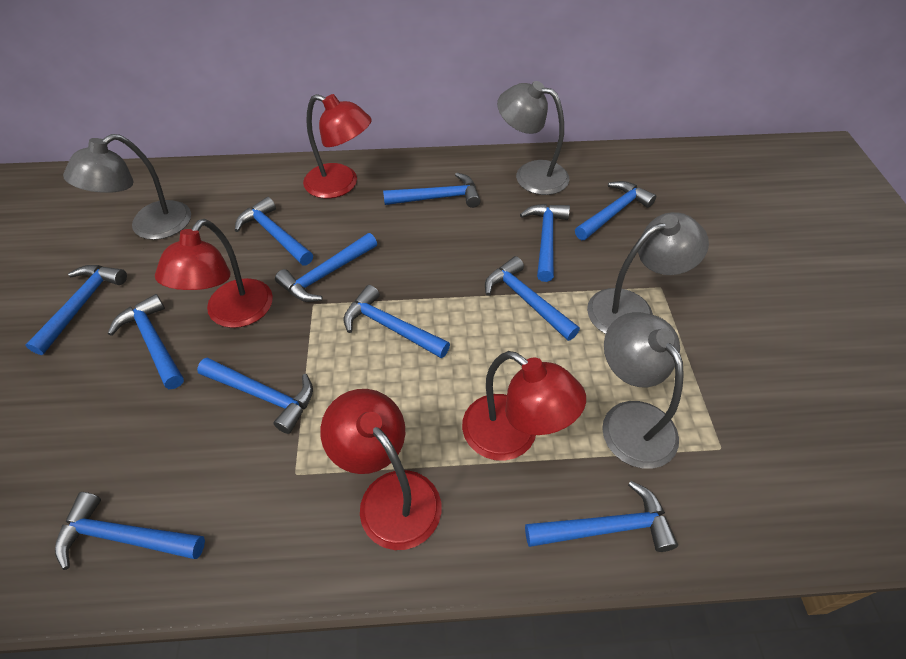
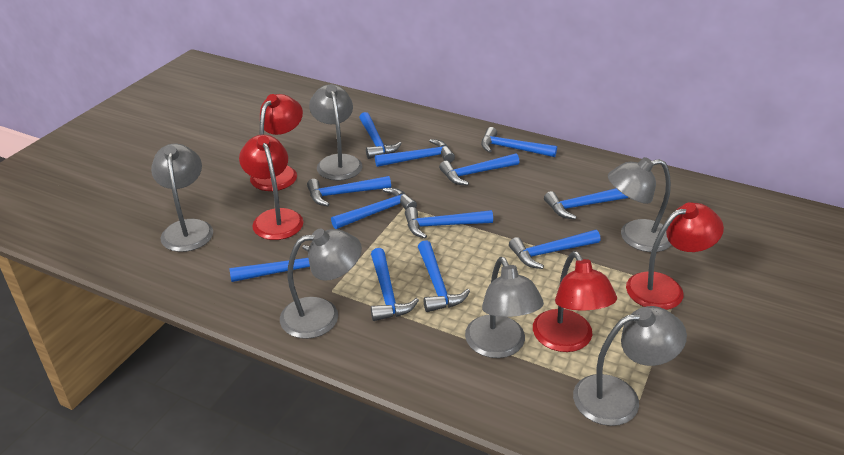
grey lamp: 4 -> 6

